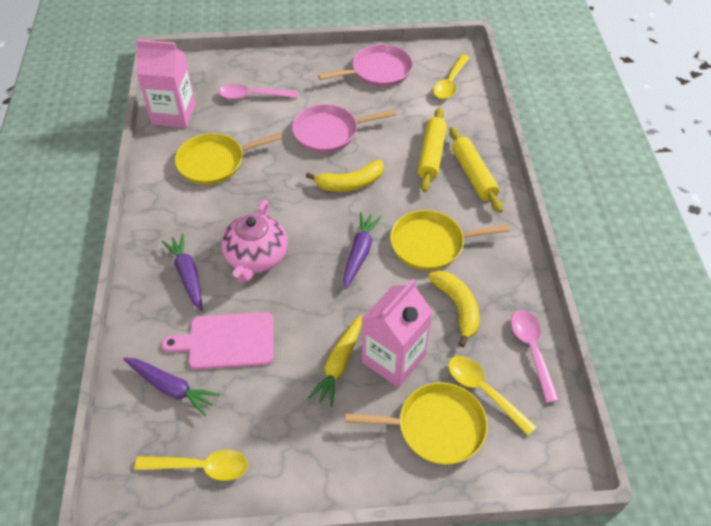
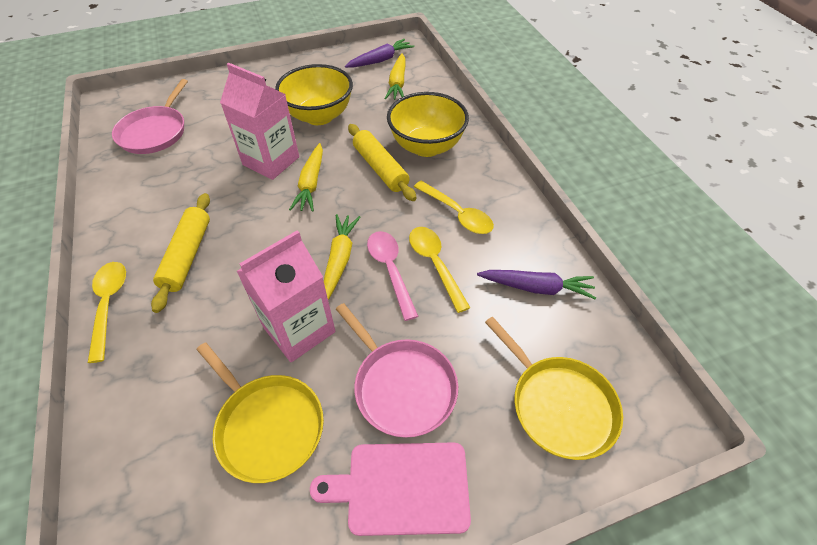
pink spoon: 2 -> 1
pink teapot: 1 -> 0
purple carrot: 3 -> 2
yellow banana: 2 -> 0
yellow bowl: 0 -> 2
yellow carrot: 1 -> 3
yellow pan: 3 -> 2

